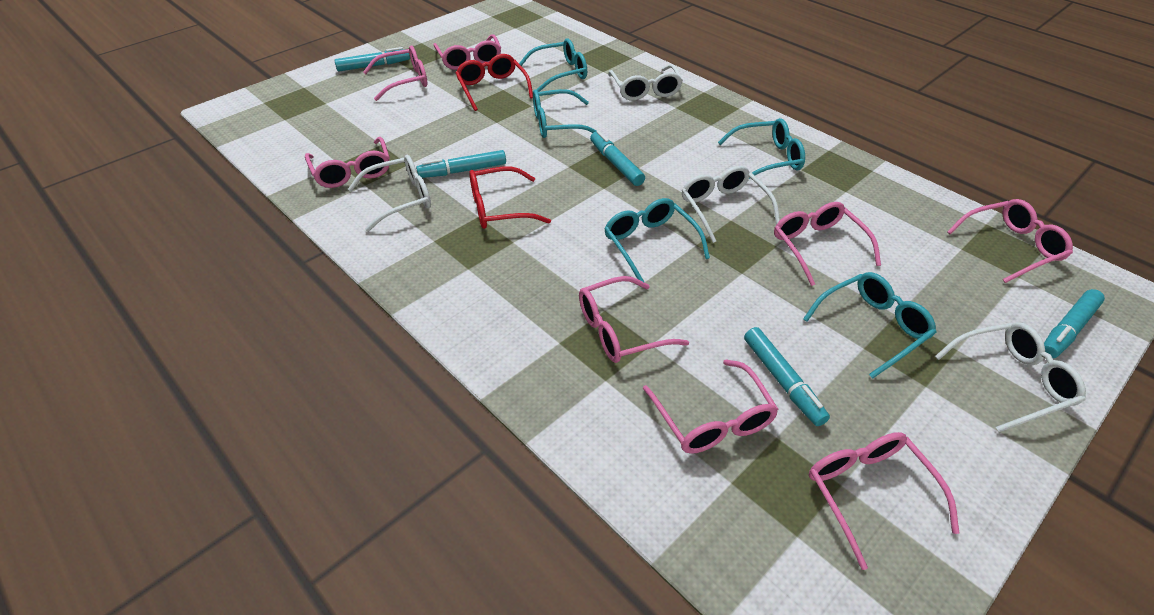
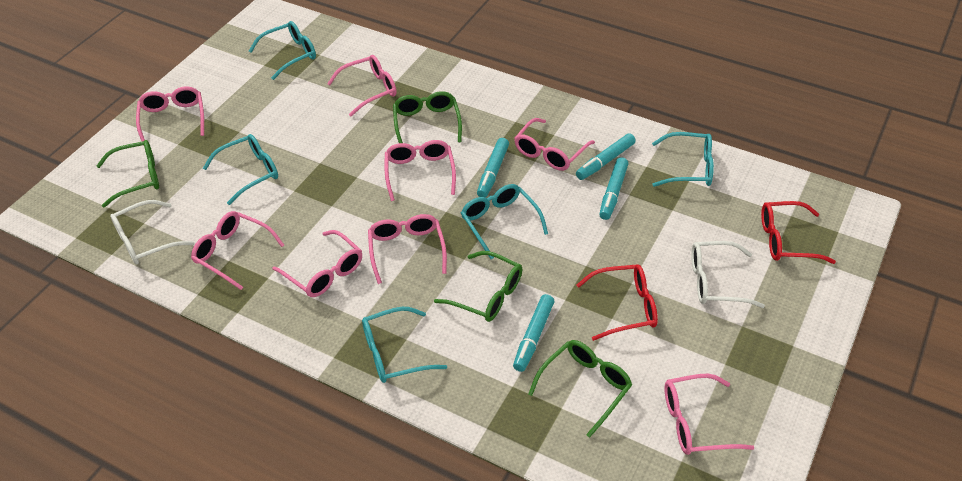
green glasses: 0 -> 4
turquoise marker: 5 -> 4
white glasses: 4 -> 2

